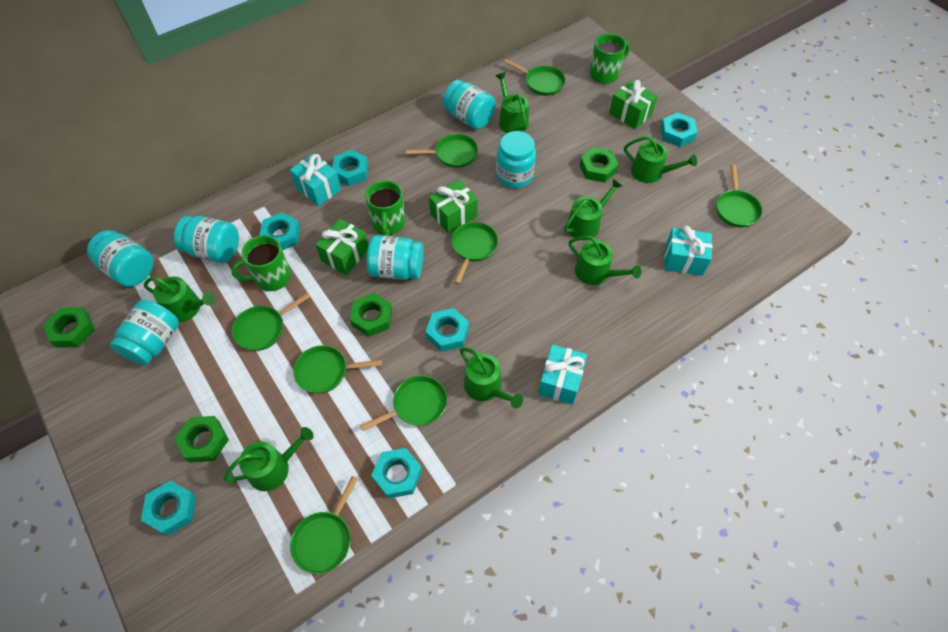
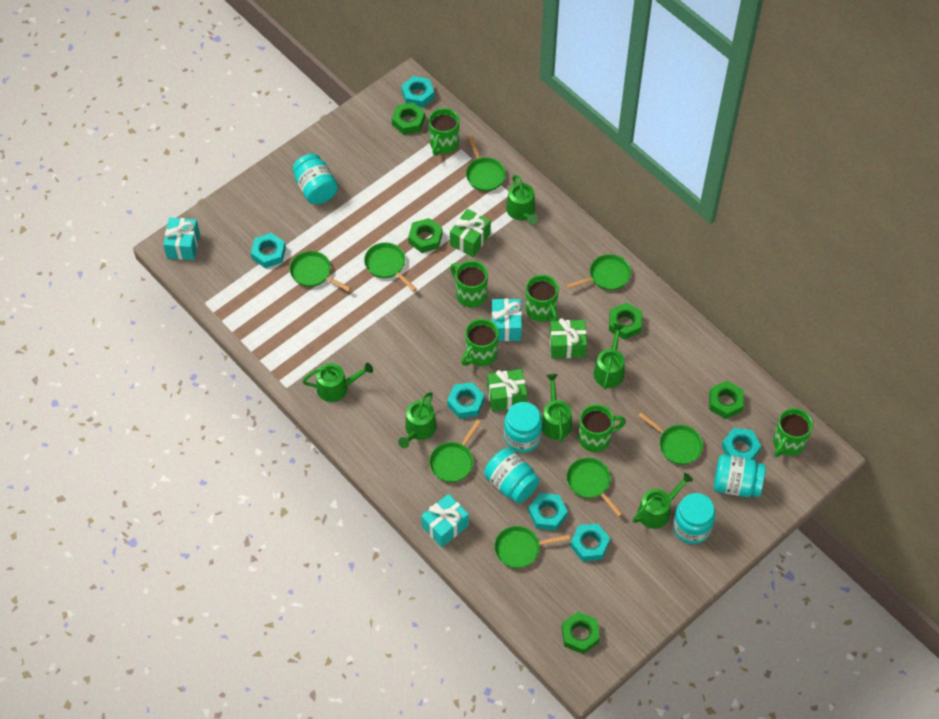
green mug: 3 -> 6
green nut: 4 -> 5
green watering can: 7 -> 6
turquoise jar: 6 -> 5

